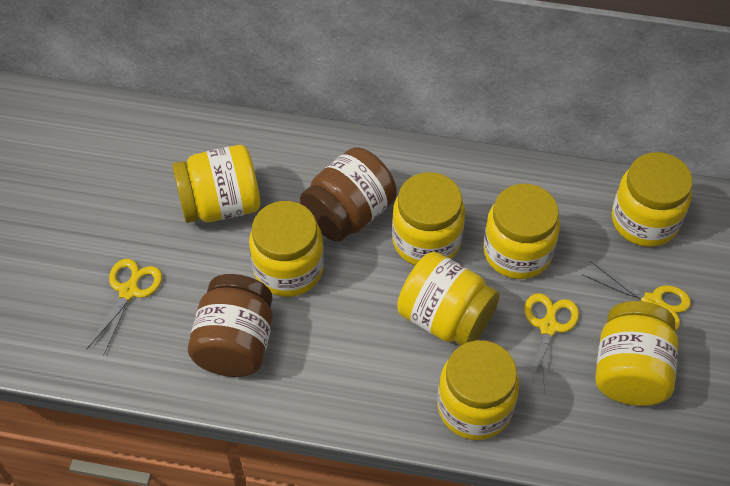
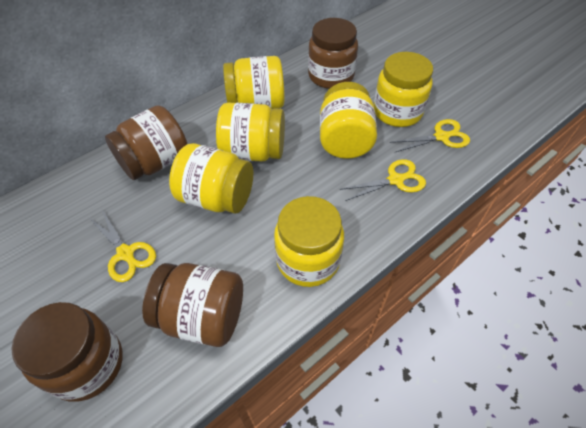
brown jar: 2 -> 4
yellow jar: 8 -> 6

